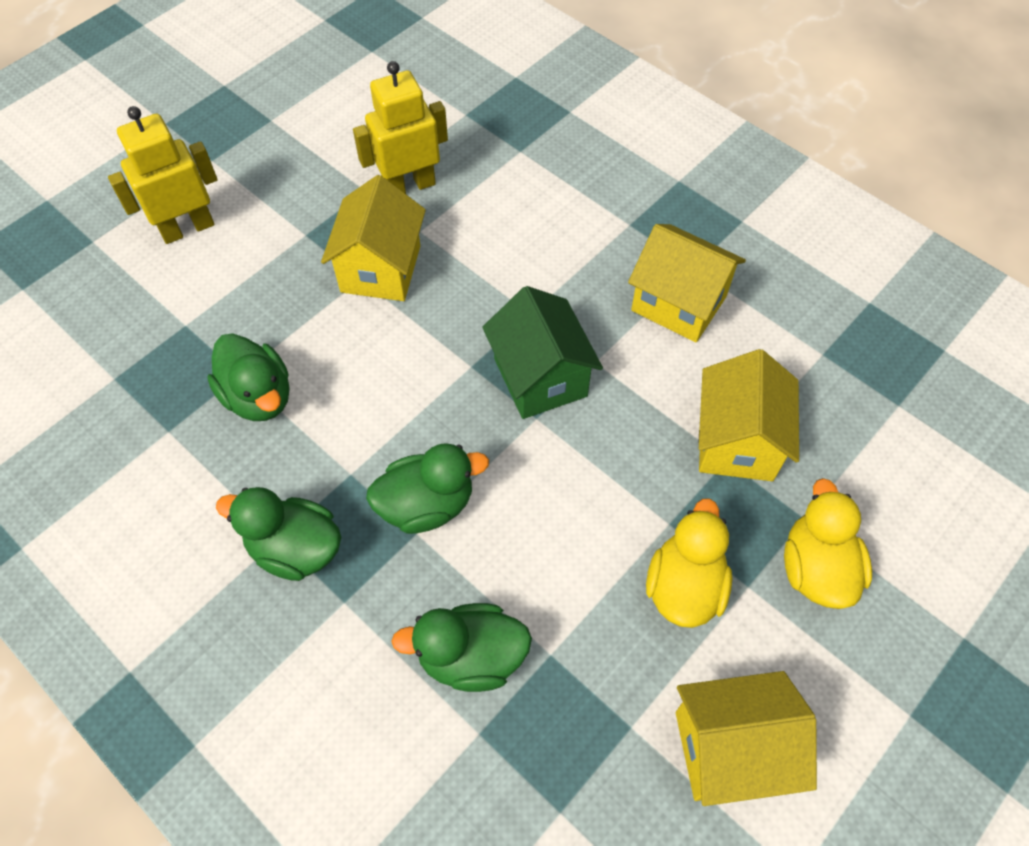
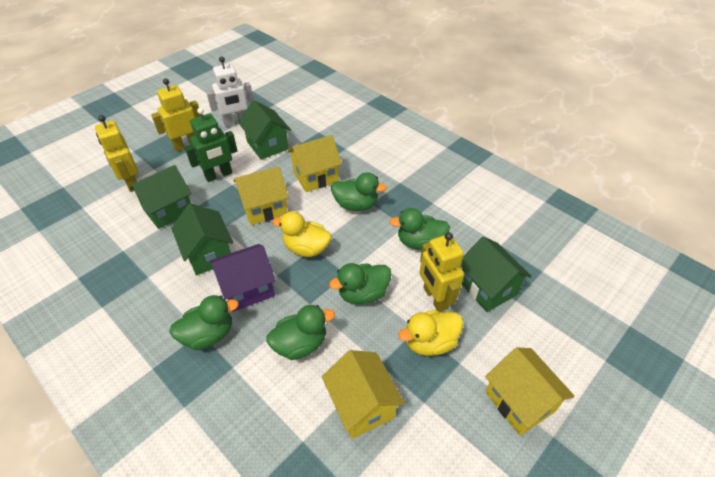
green duck: 4 -> 5
green house: 1 -> 4
green robot: 0 -> 1
purple house: 0 -> 1
white robot: 0 -> 1
yellow robot: 2 -> 3

